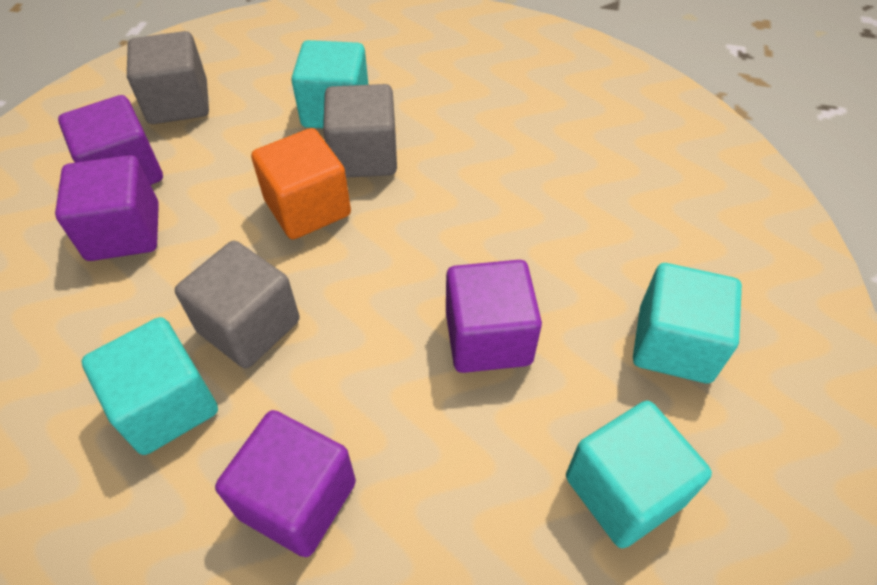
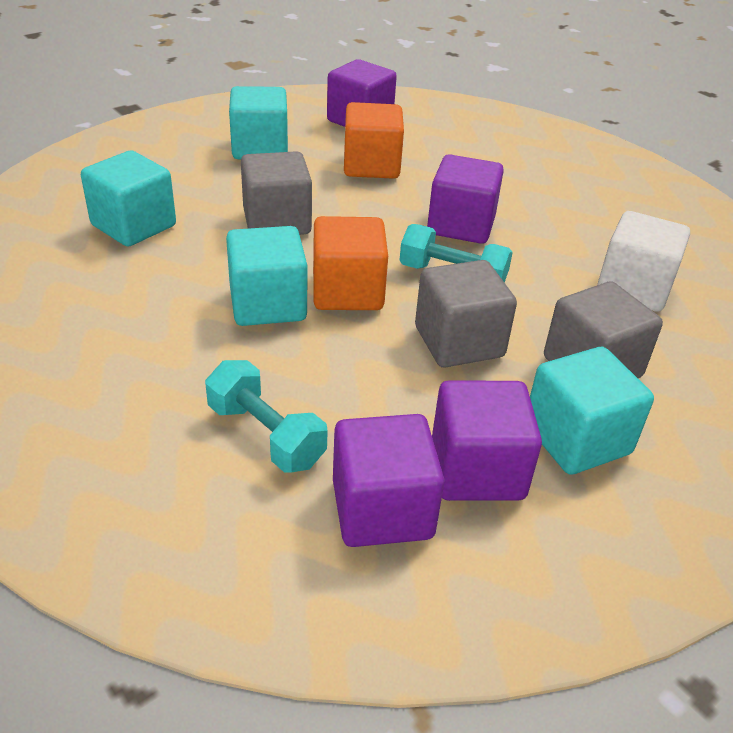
orange cube: 1 -> 2
turquoise dumbbell: 0 -> 2
white cube: 0 -> 1

